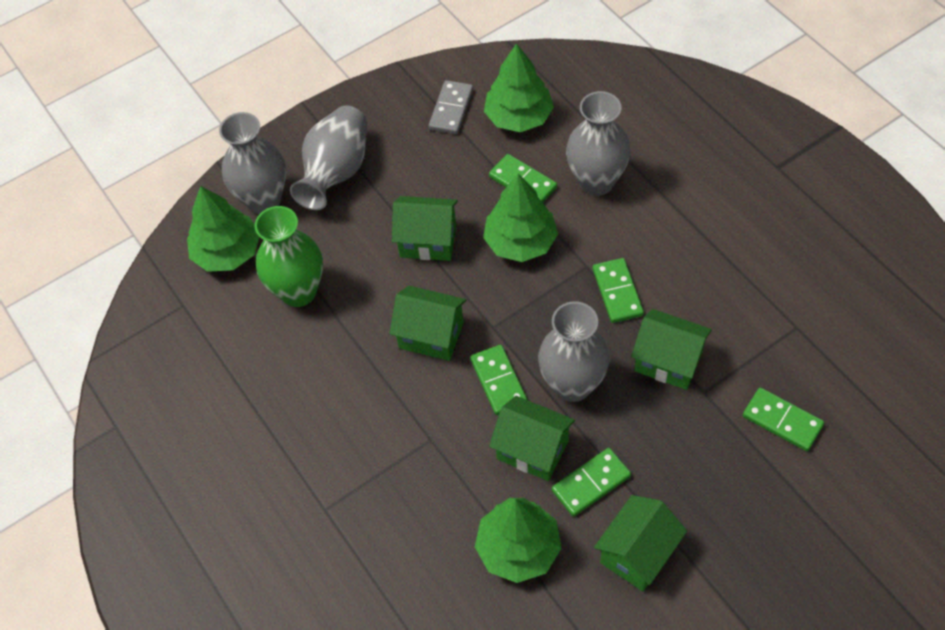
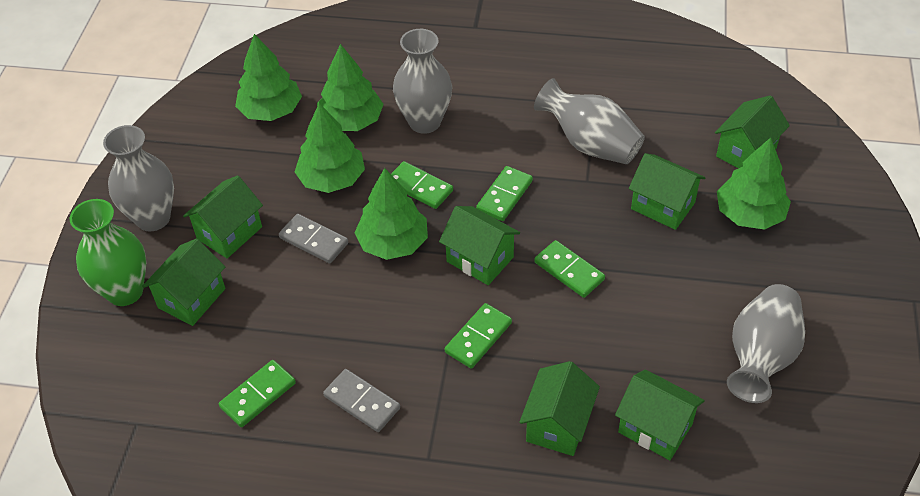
green house: 5 -> 7
green tree: 4 -> 5
grey domino: 1 -> 2

